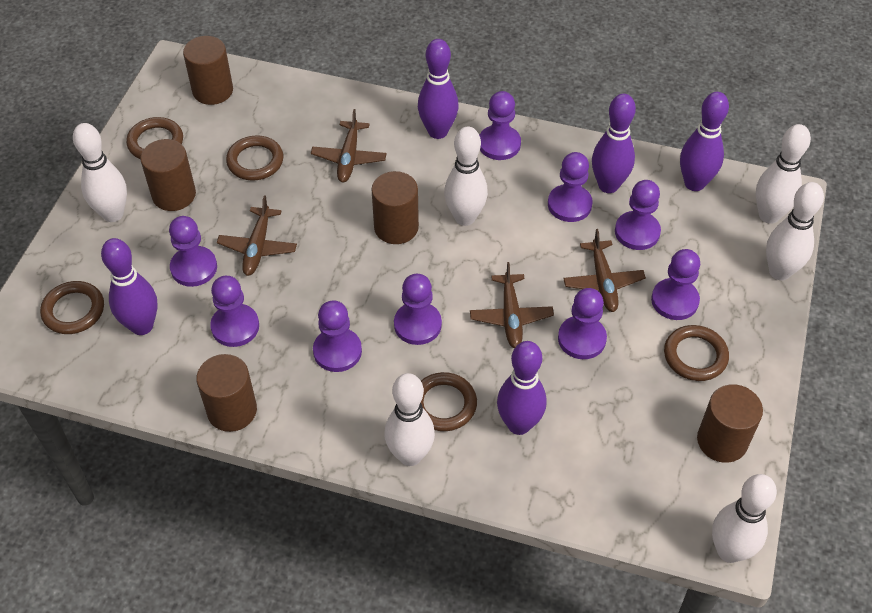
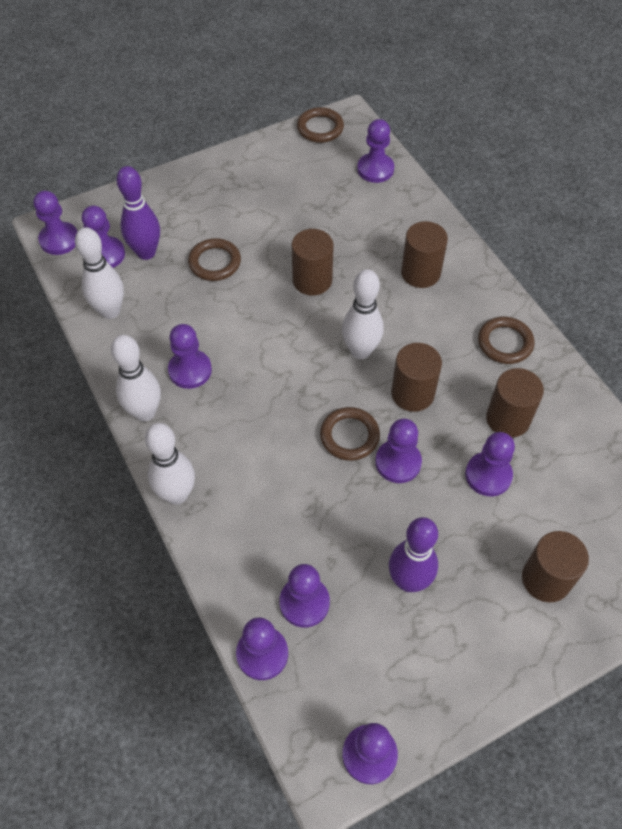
brown plane: 4 -> 0
brown ring: 5 -> 4
purple bowling pin: 5 -> 2
white bowling pin: 6 -> 4

